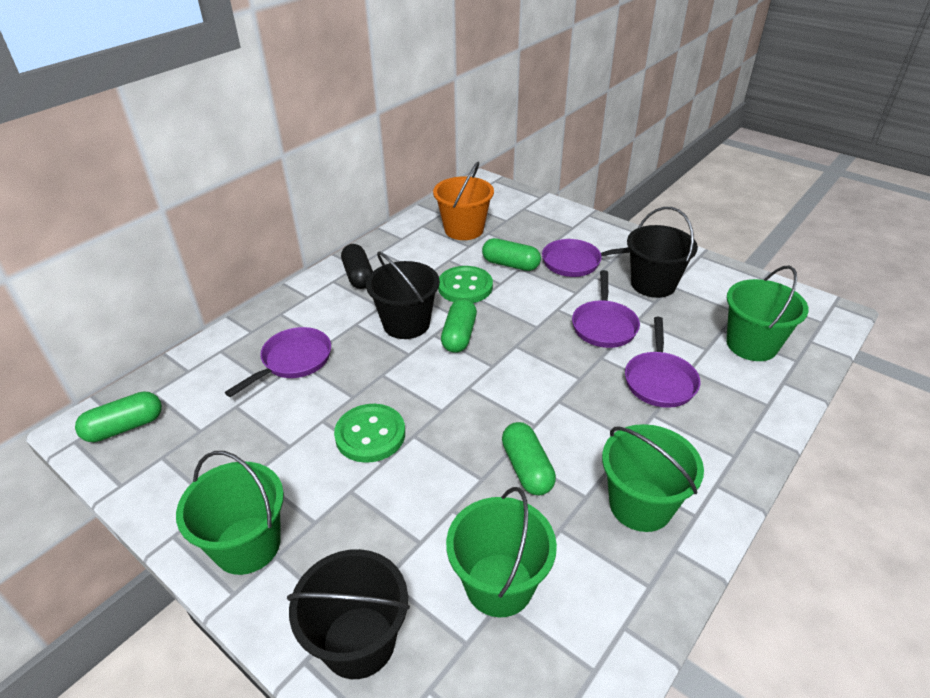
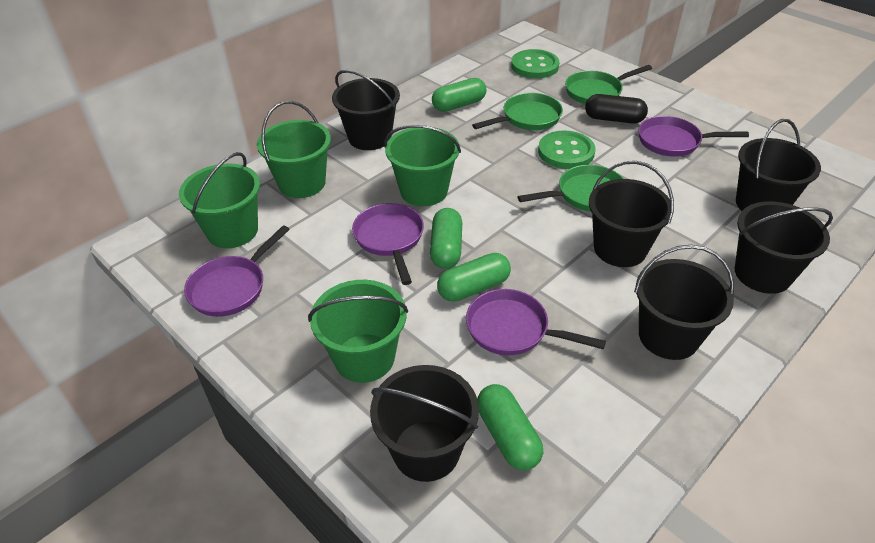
black bucket: 3 -> 6
green pan: 0 -> 3
orange bucket: 1 -> 0

